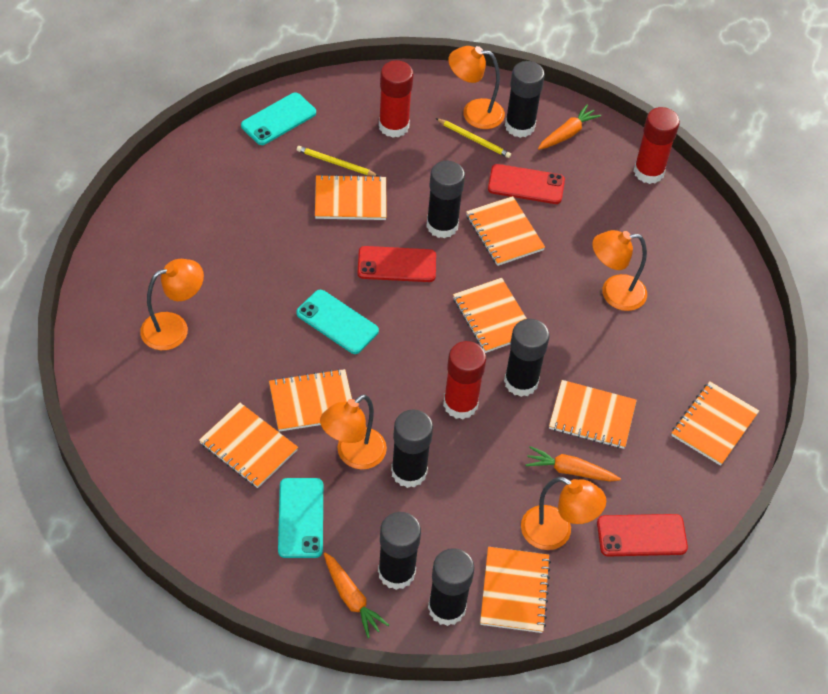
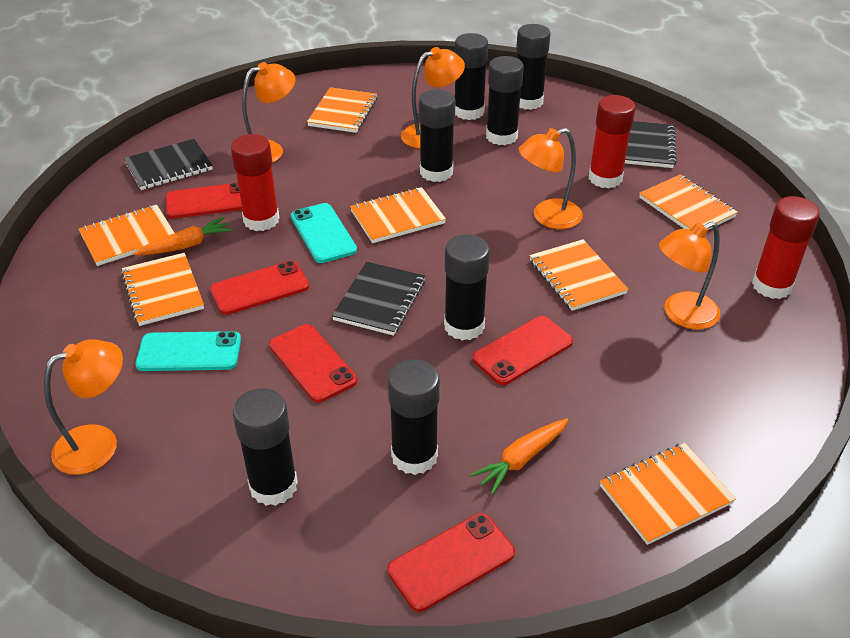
black glue stick: 6 -> 7
black notebook: 0 -> 3
orange carrot: 3 -> 2
orange notebook: 8 -> 7
red phone: 3 -> 5
turquoise phone: 3 -> 2
yellow pencil: 2 -> 0

